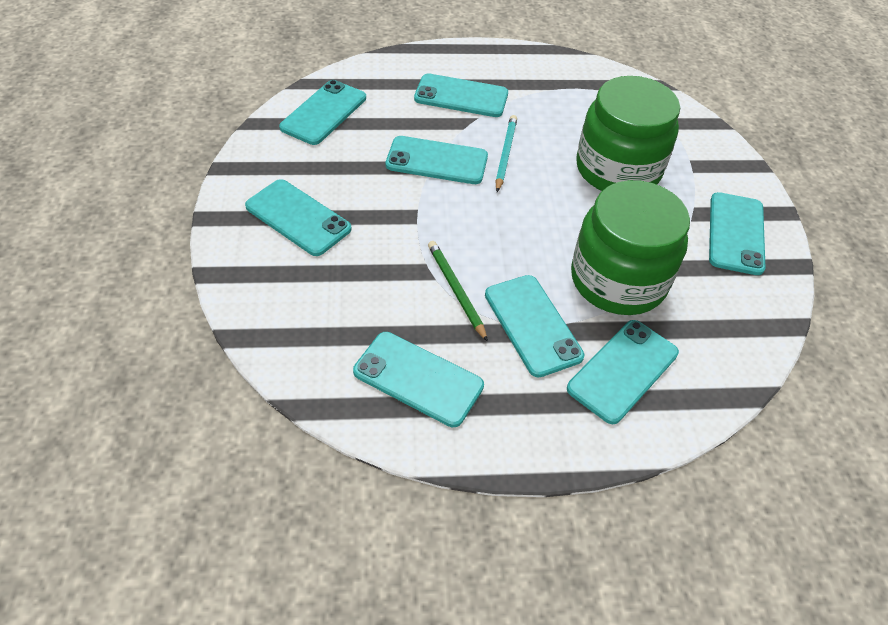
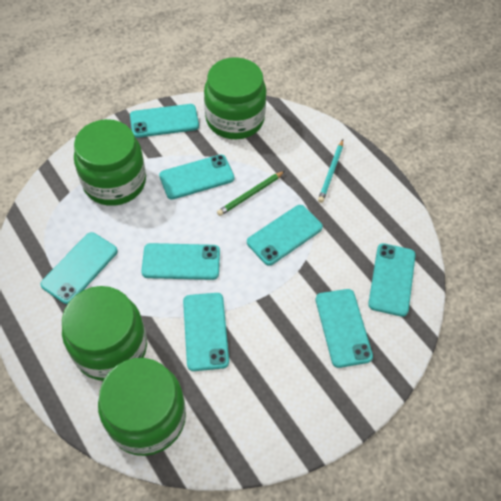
green jar: 2 -> 4

